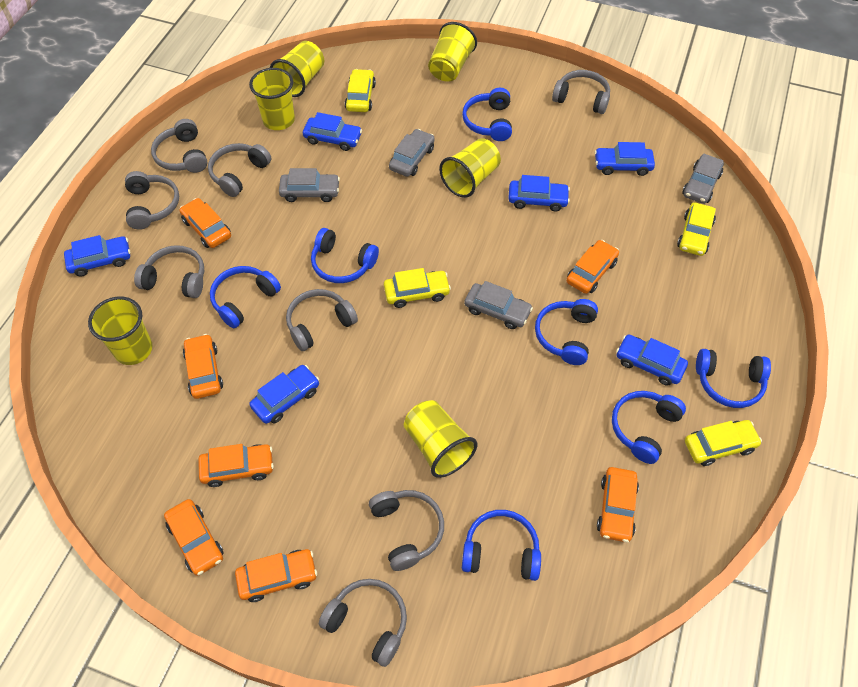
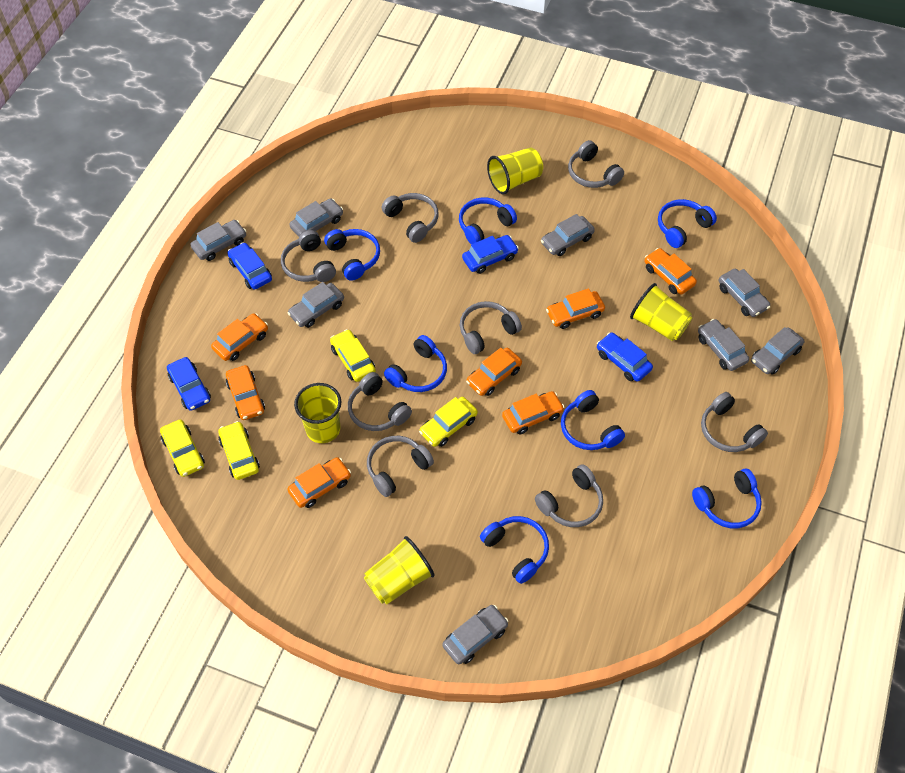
blue car: 6 -> 4
grey car: 4 -> 8
yellow cup: 6 -> 4

